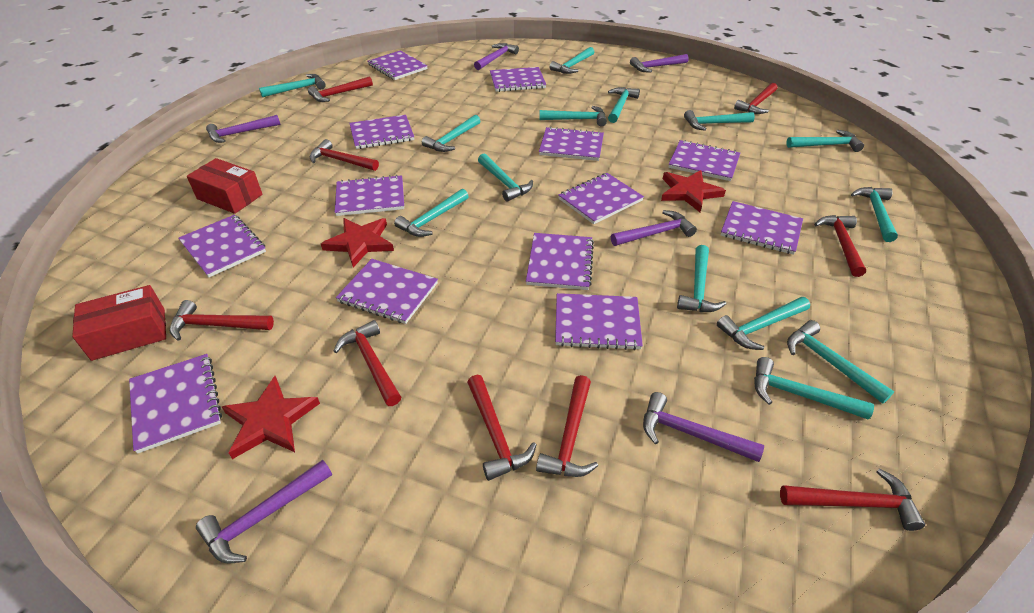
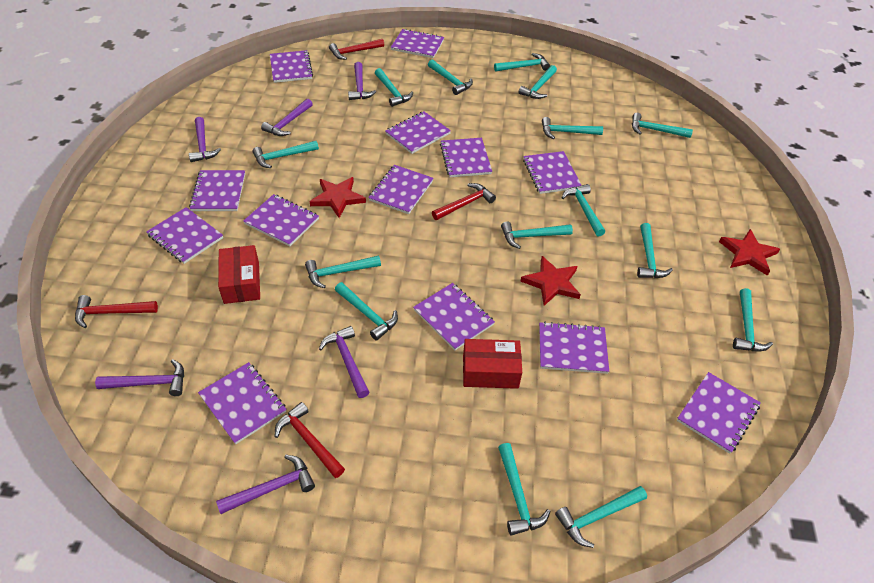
red hammer: 9 -> 4
turquoise hammer: 14 -> 15

